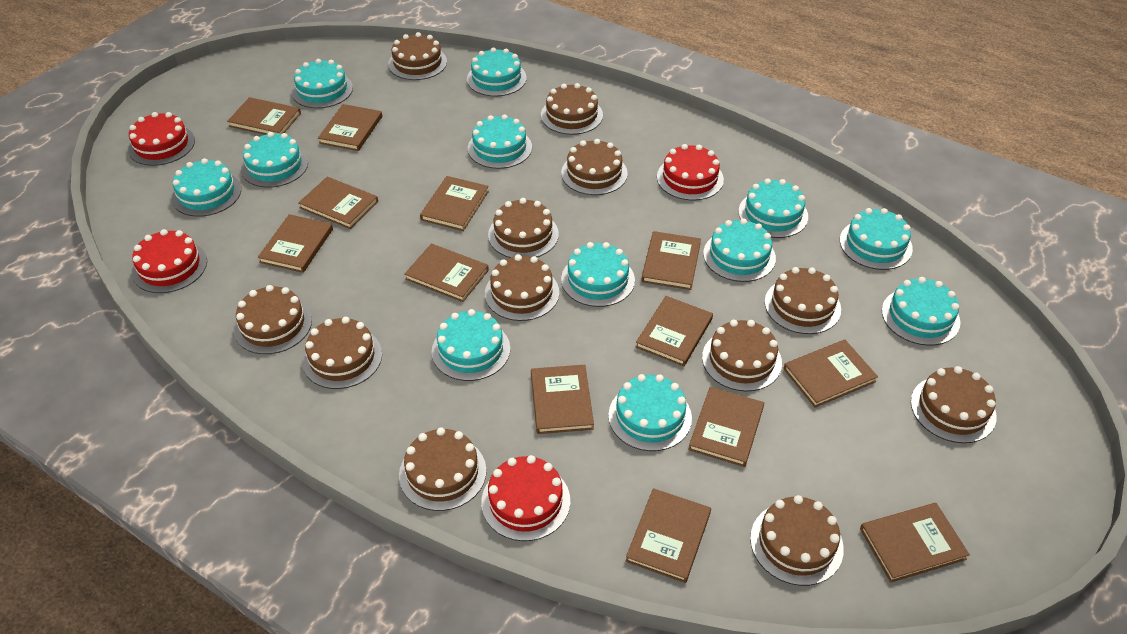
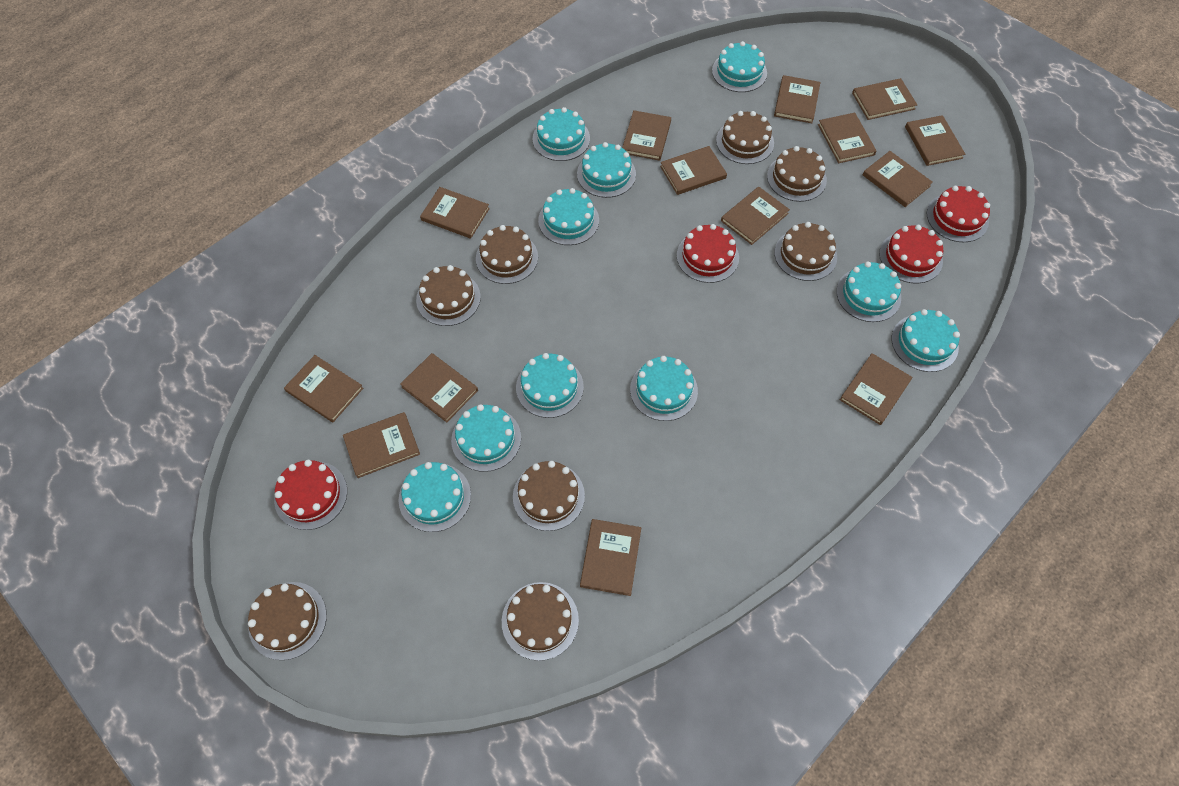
brown book: 13 -> 14
brown cake: 12 -> 8
turquoise cake: 12 -> 10

